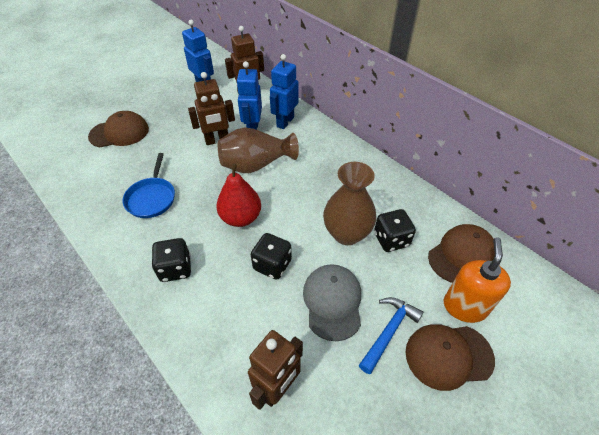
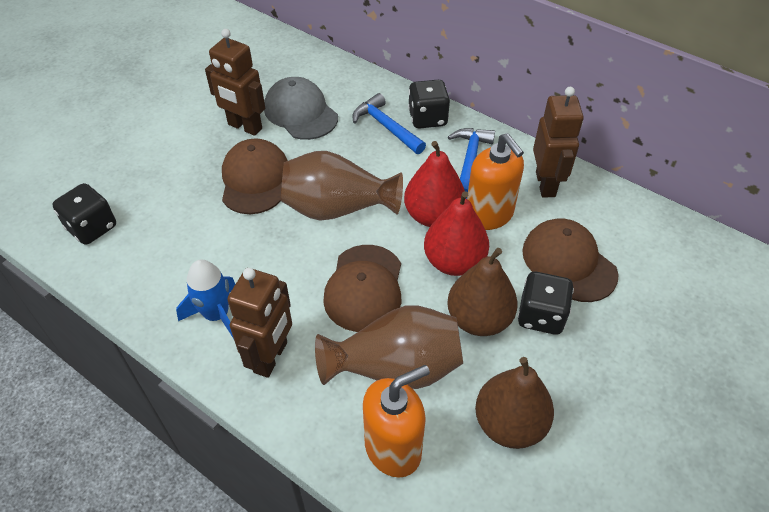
blue hammer: 1 -> 2
blue pan: 1 -> 0
blue robot: 3 -> 0
blue rocket: 0 -> 1
brown pear: 0 -> 2
orange soap dispenser: 1 -> 2
red pear: 1 -> 2

